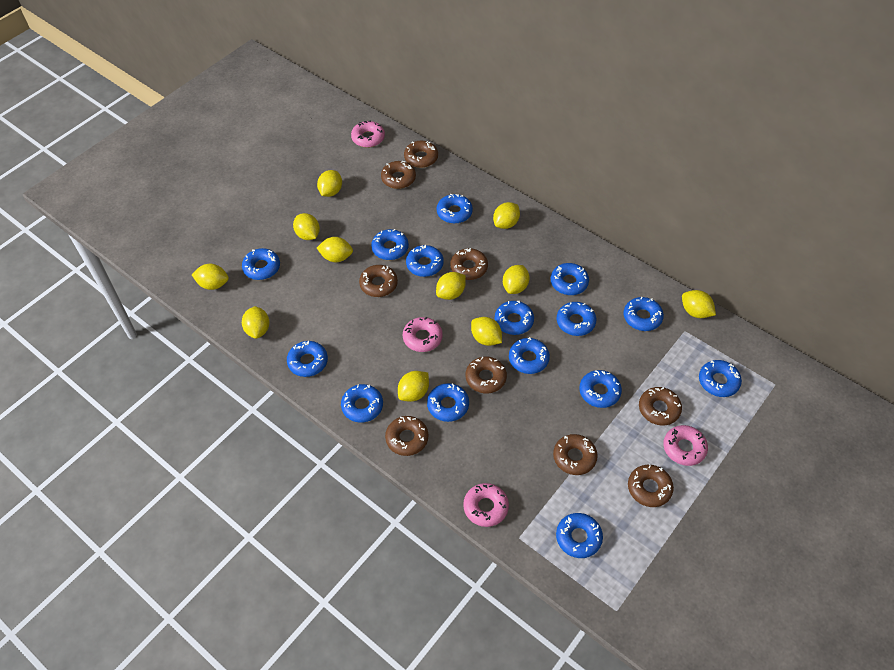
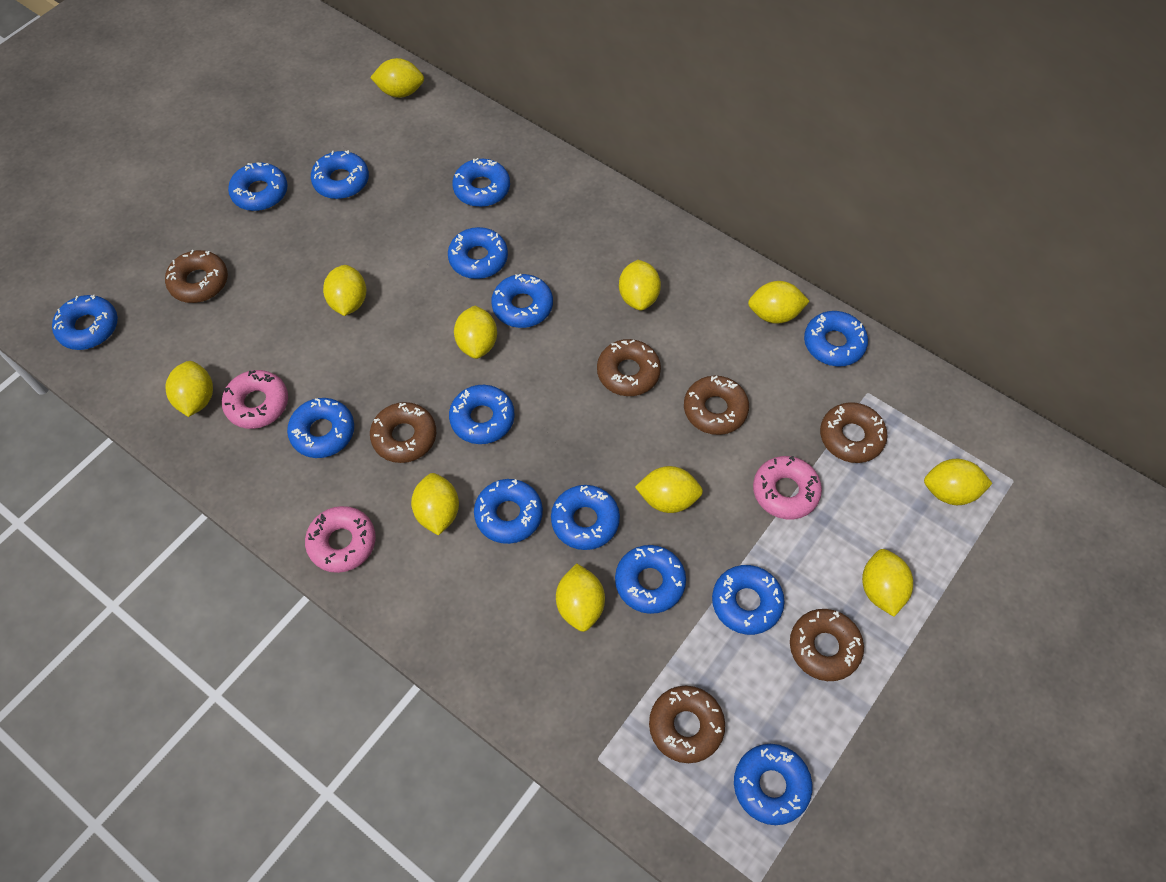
blue donut: 15 -> 14
brown donut: 9 -> 7
pink donut: 4 -> 3

